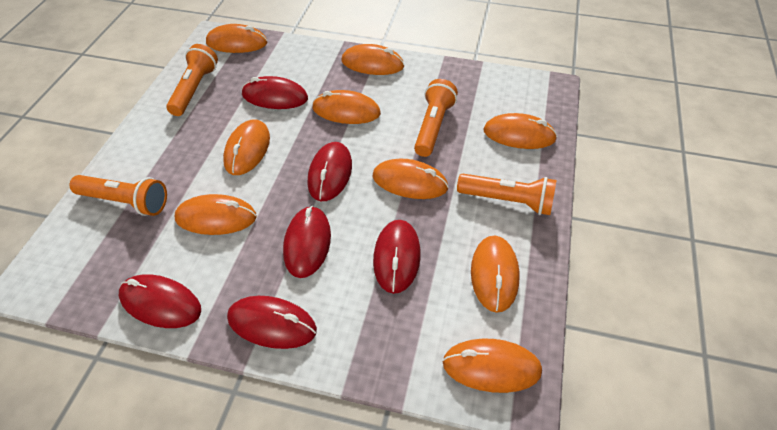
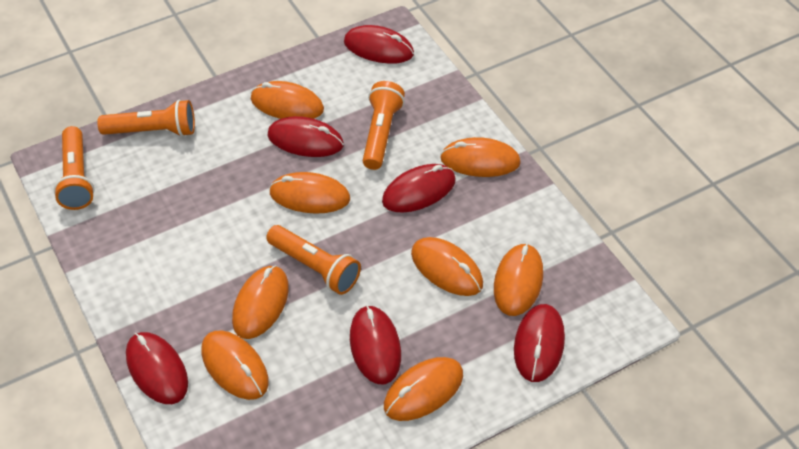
orange mouse: 9 -> 8

